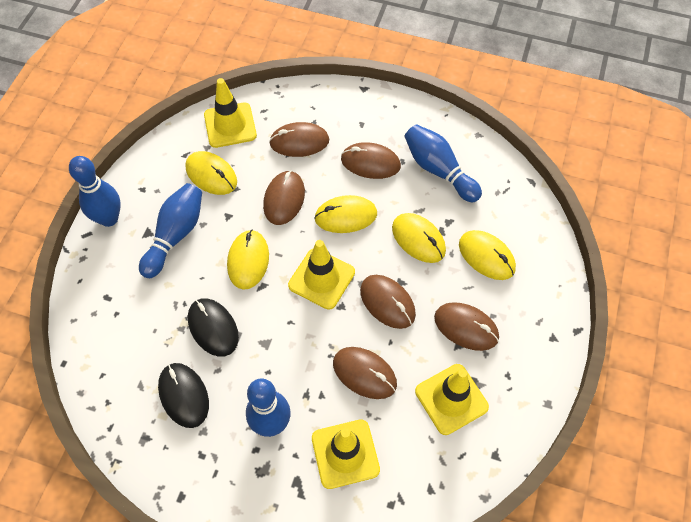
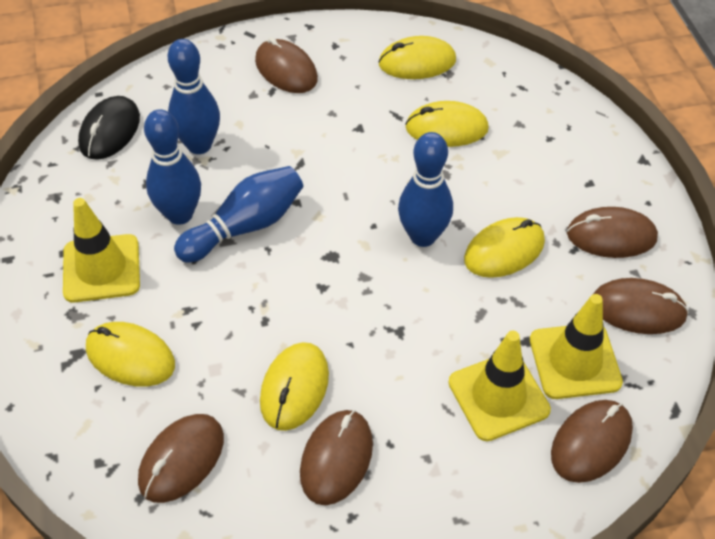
black mouse: 2 -> 1
yellow traffic cone: 4 -> 3

